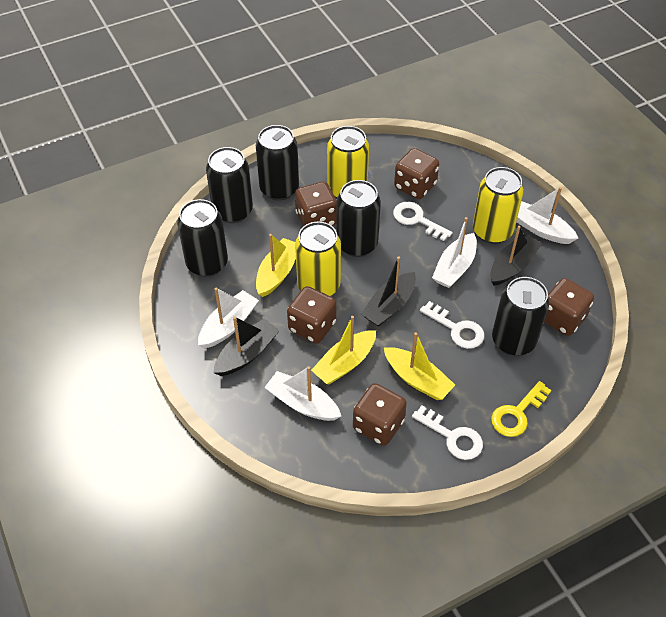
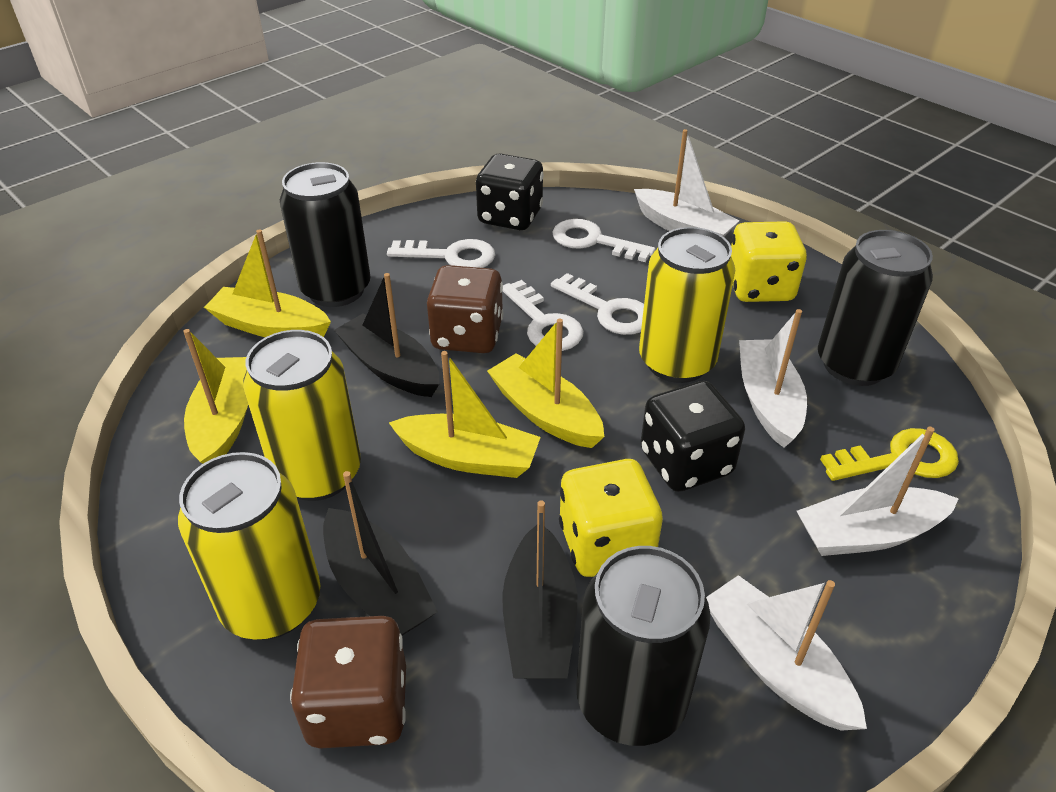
black can: 5 -> 3
black dice: 0 -> 2
brown dice: 5 -> 2
white key: 3 -> 4
yellow boat: 3 -> 4
yellow dice: 0 -> 2

